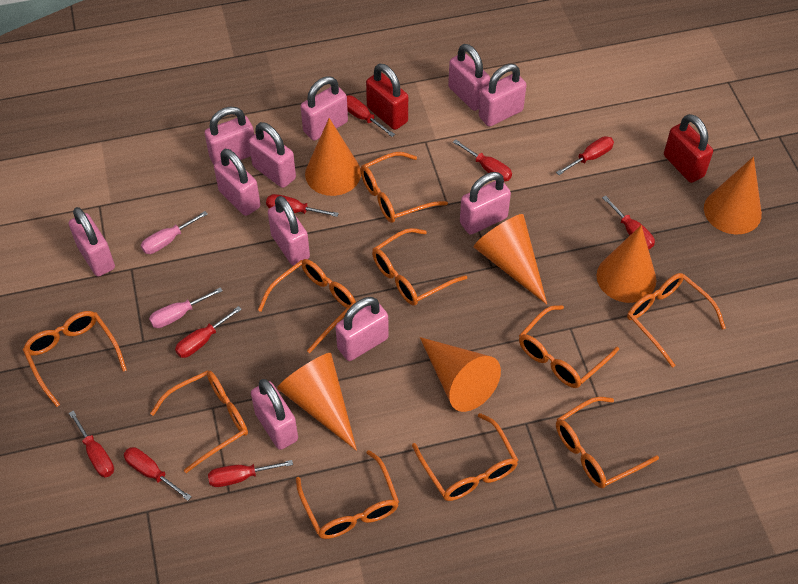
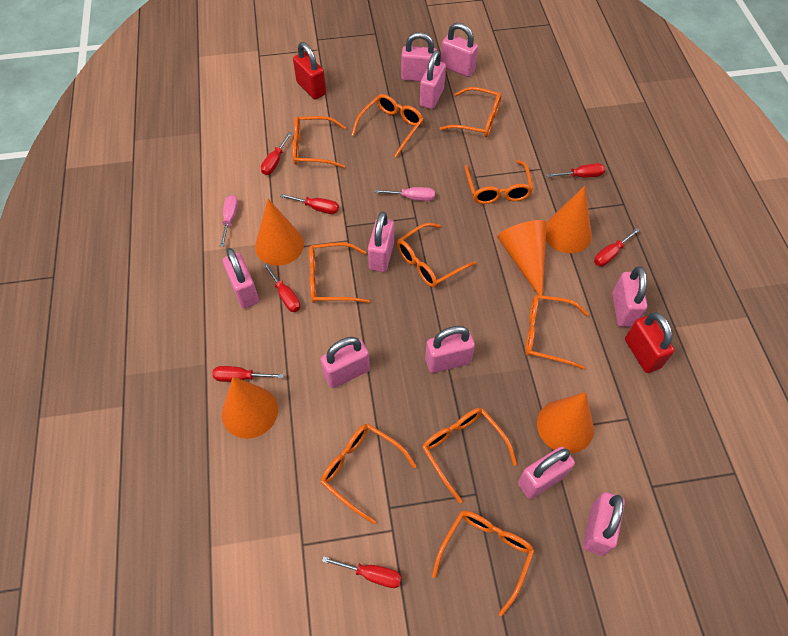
orange cone: 6 -> 5
pink padlock: 11 -> 10
red screwdriver: 9 -> 7

